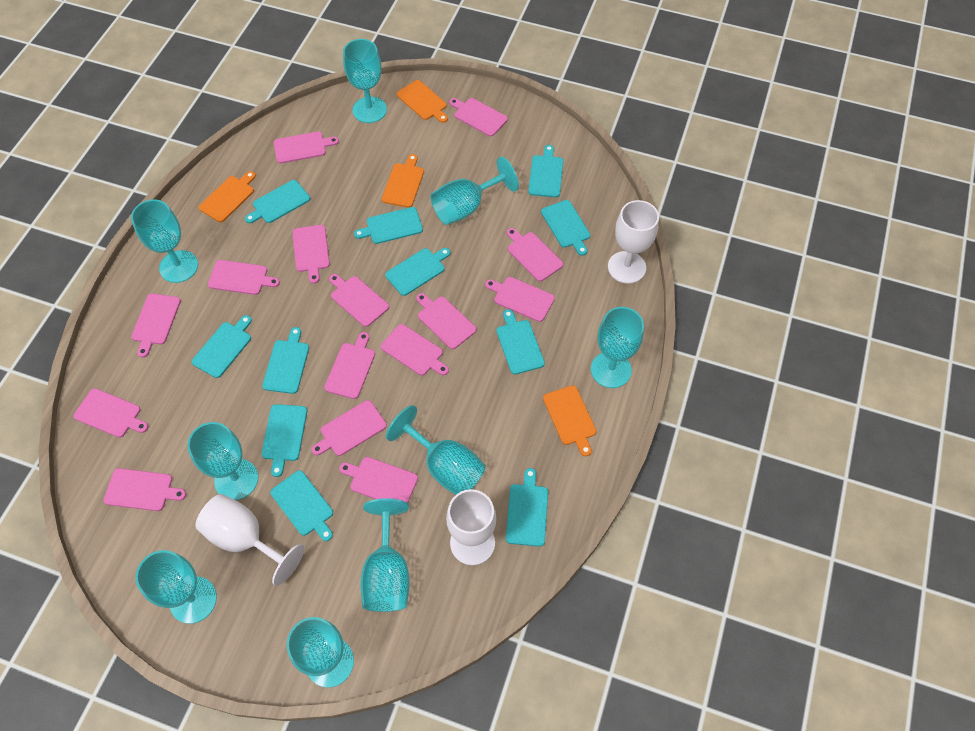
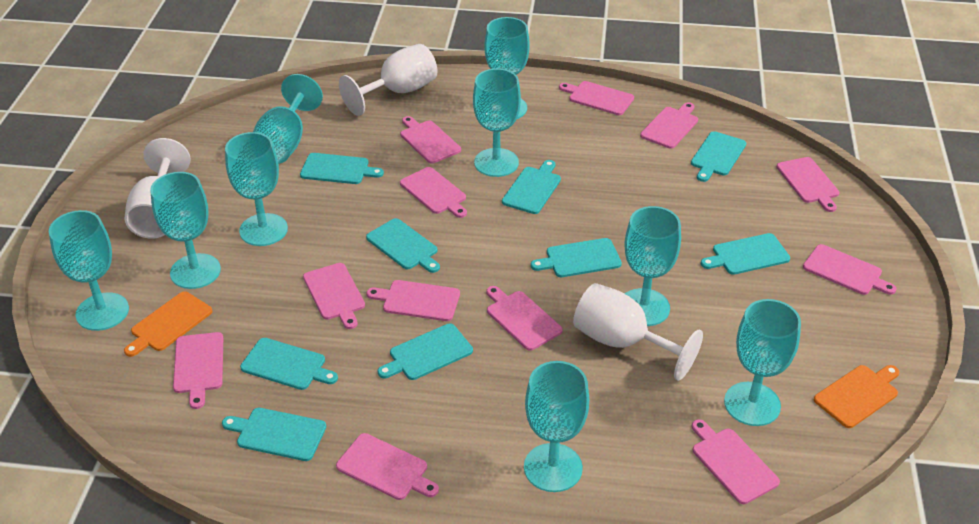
orange cutting board: 4 -> 2
pink cutting board: 15 -> 12
turquoise cutting board: 11 -> 9

